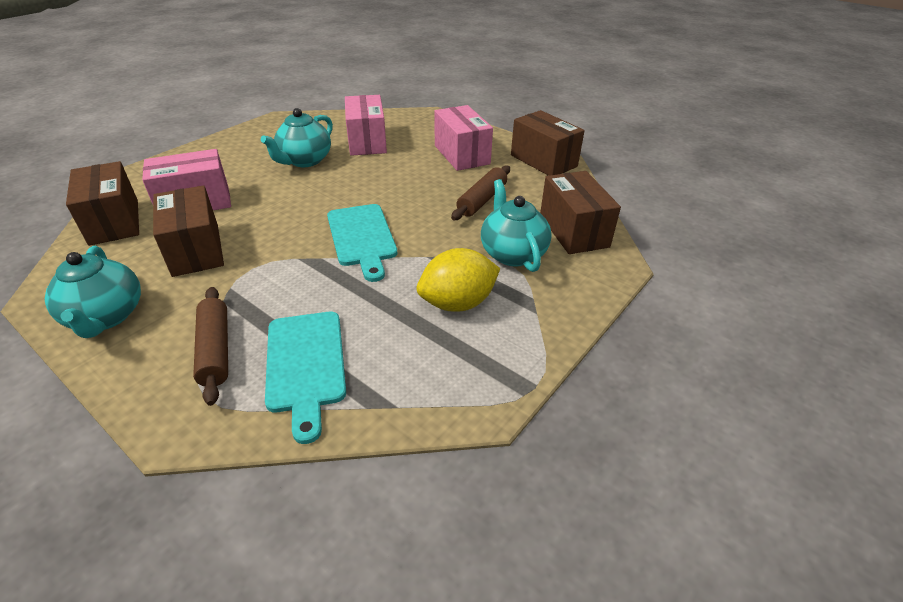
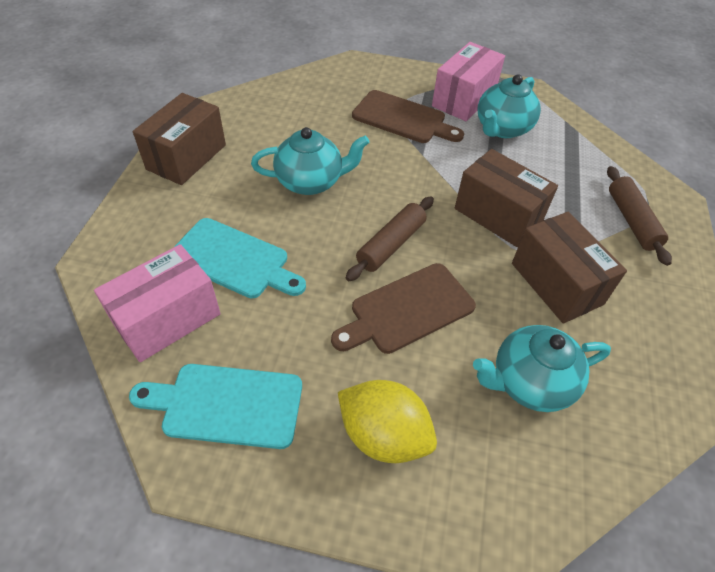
brown box: 4 -> 3
brown cutting board: 0 -> 2
pink box: 3 -> 2

